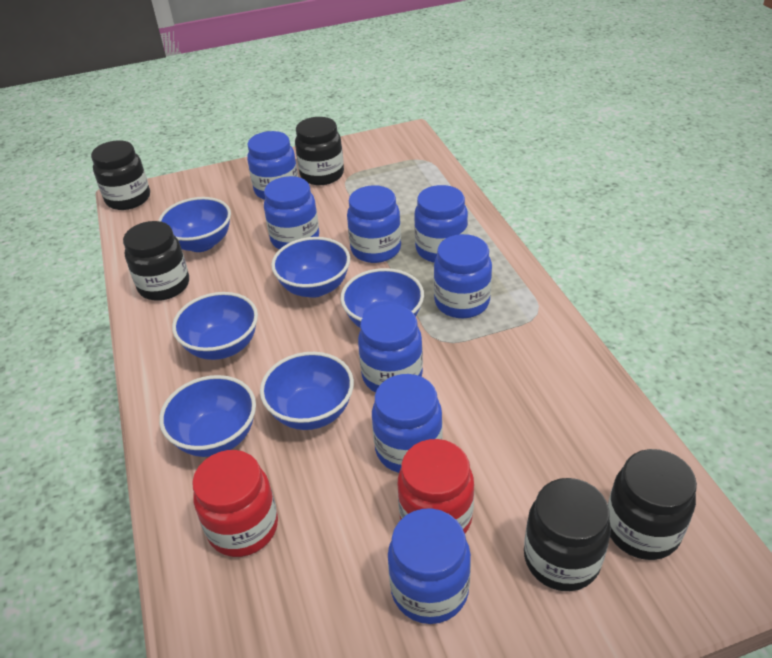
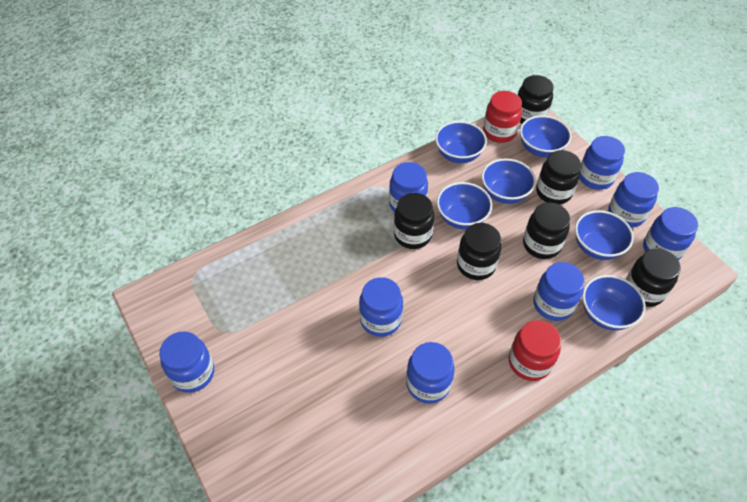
black jar: 5 -> 6

